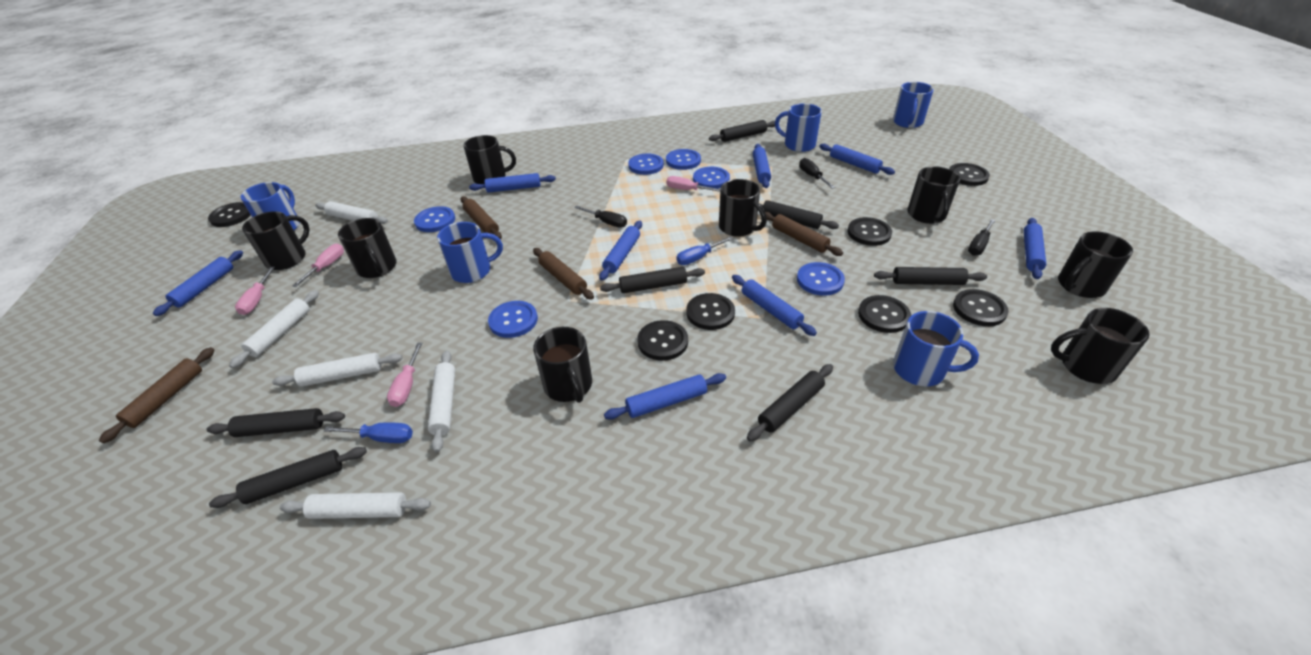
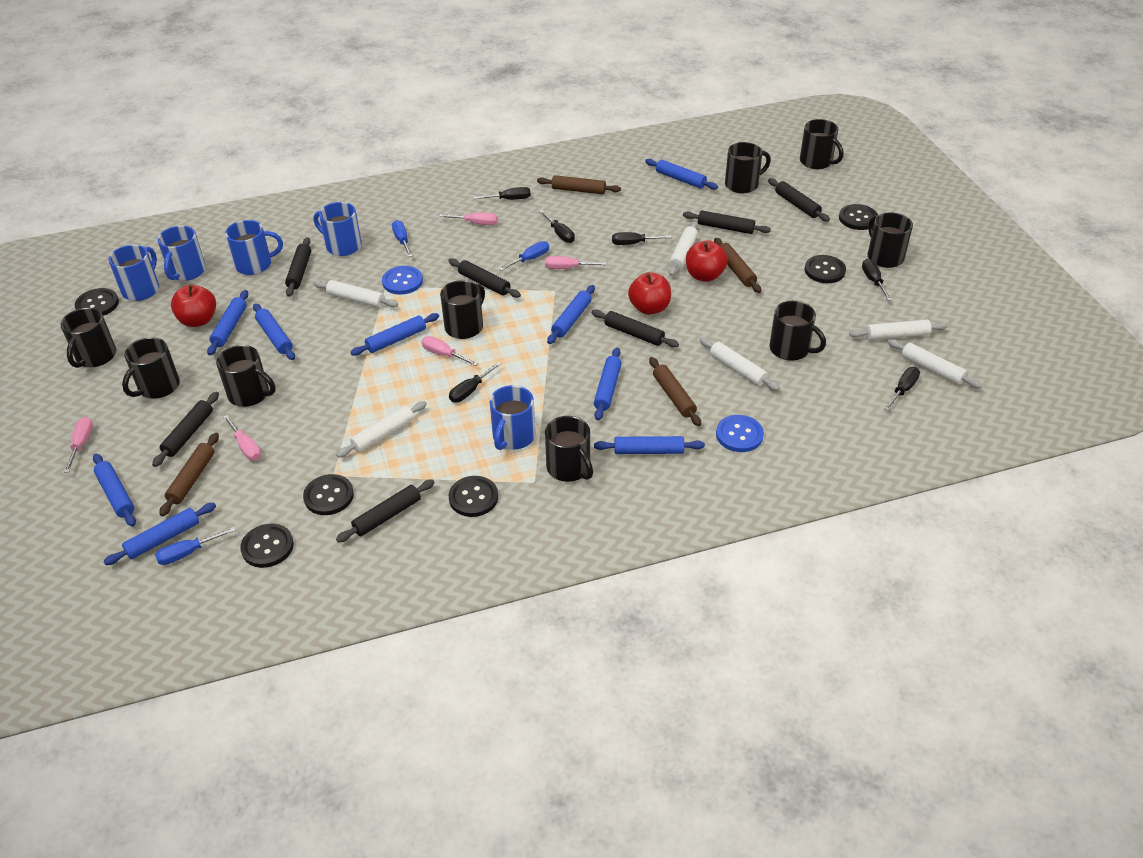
black button: 7 -> 6
black mug: 8 -> 9
black screwdriver: 3 -> 6
blue button: 6 -> 2
blue rolling pin: 8 -> 9
blue screwdriver: 2 -> 3
pink screwdriver: 4 -> 5
red apple: 0 -> 3
white rolling pin: 5 -> 6

